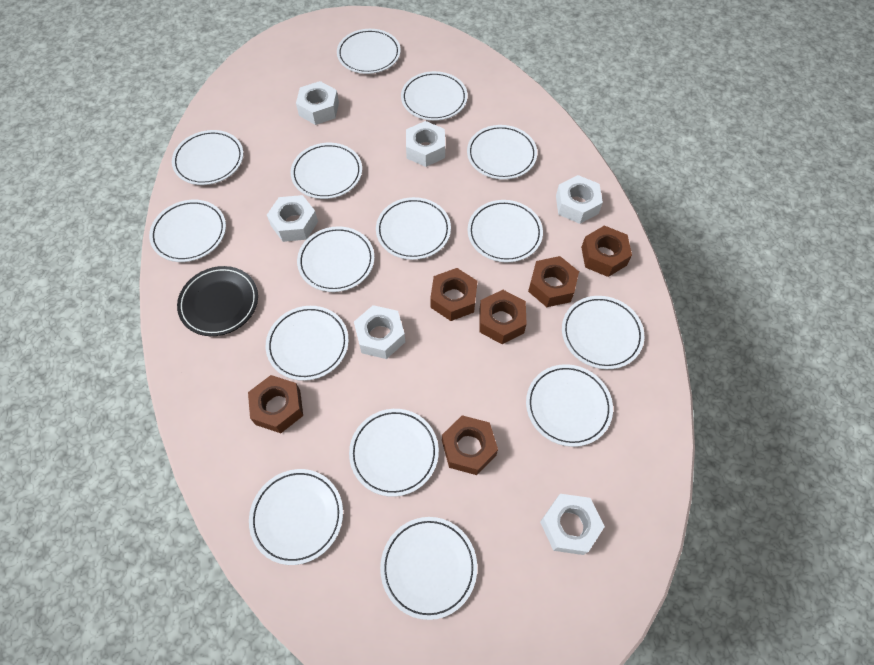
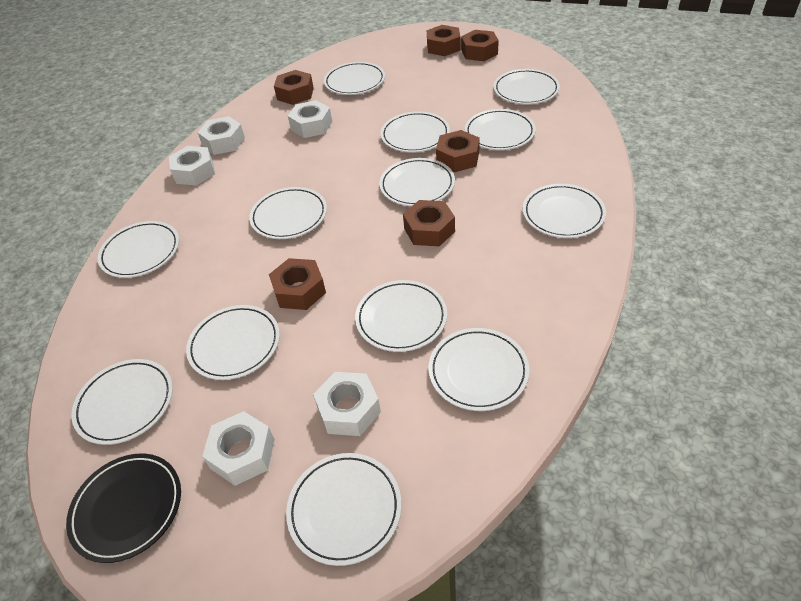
white nut: 6 -> 5
white plate: 15 -> 13

